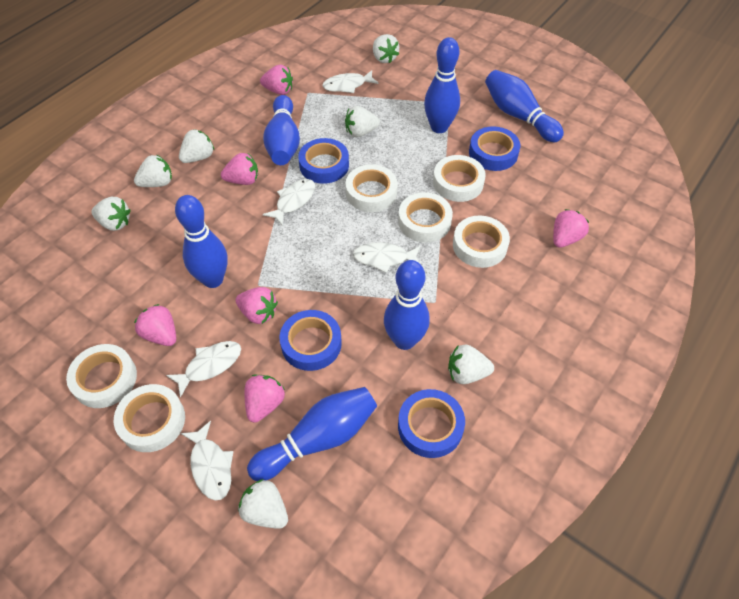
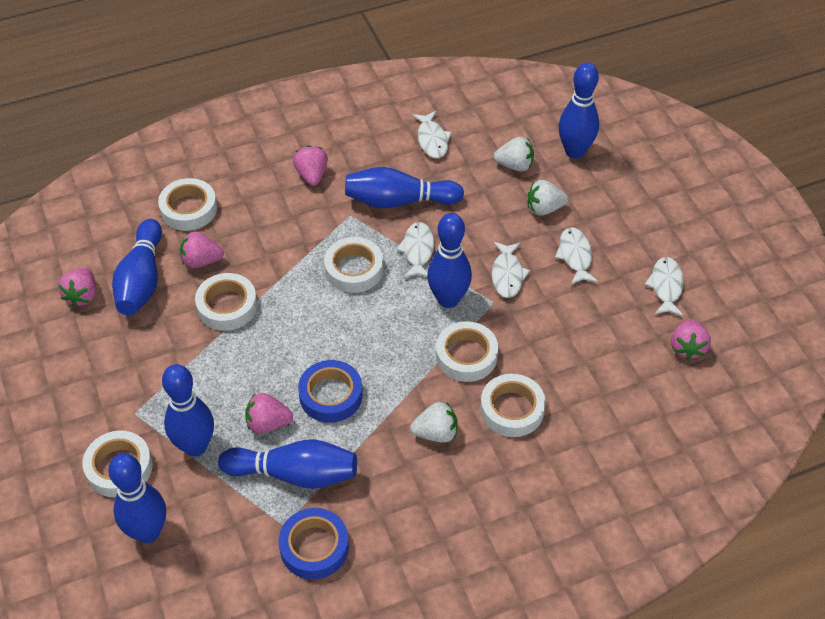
blue bowling pin: 6 -> 7
blue tape: 4 -> 2
pink strawberry: 6 -> 5
white strawberry: 7 -> 3

